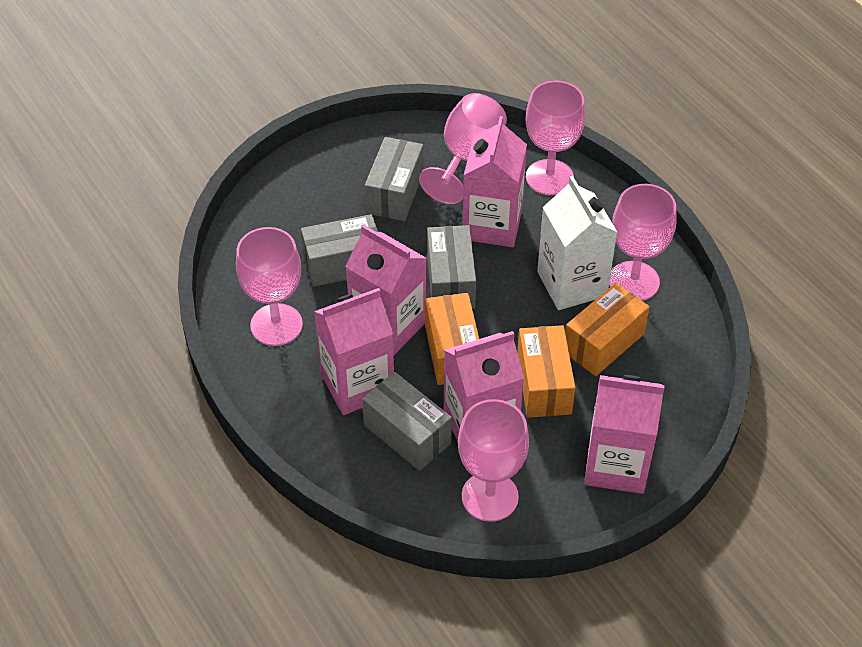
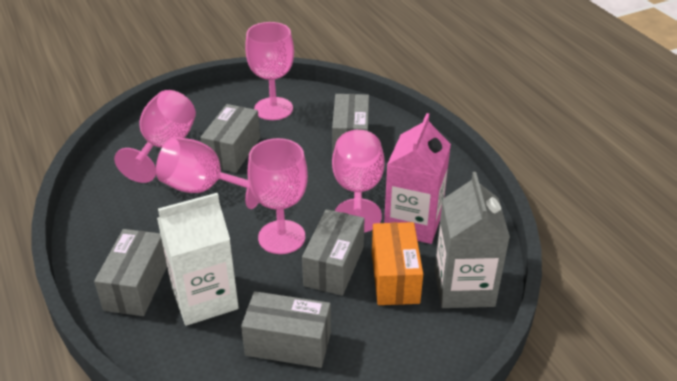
grey box: 4 -> 5
grey carton: 0 -> 1
orange box: 3 -> 1
pink carton: 5 -> 1

